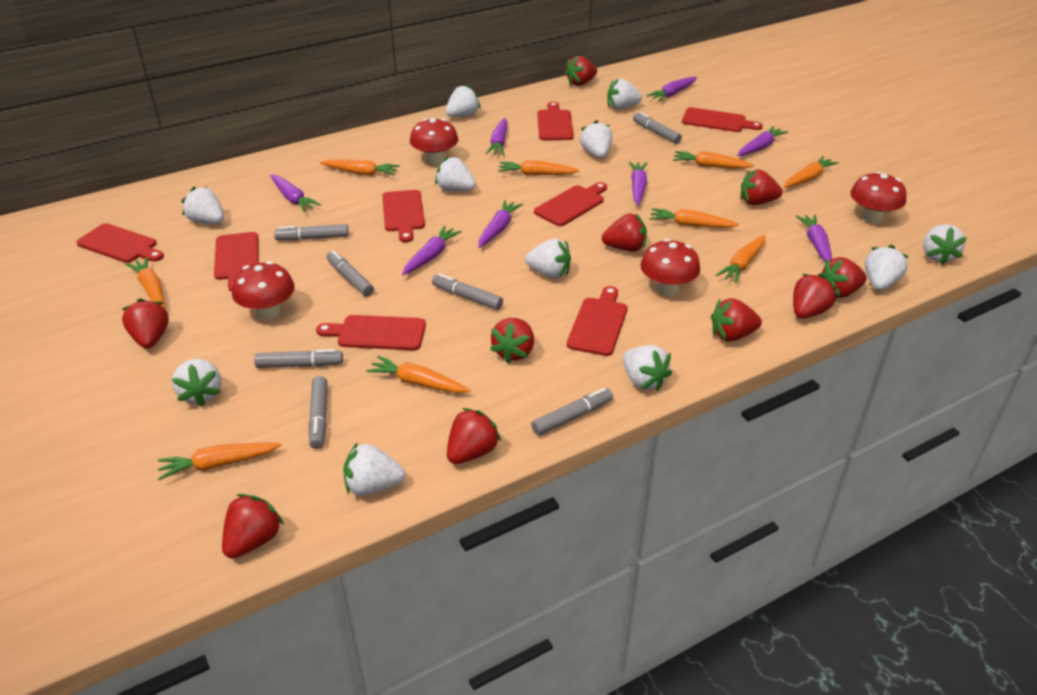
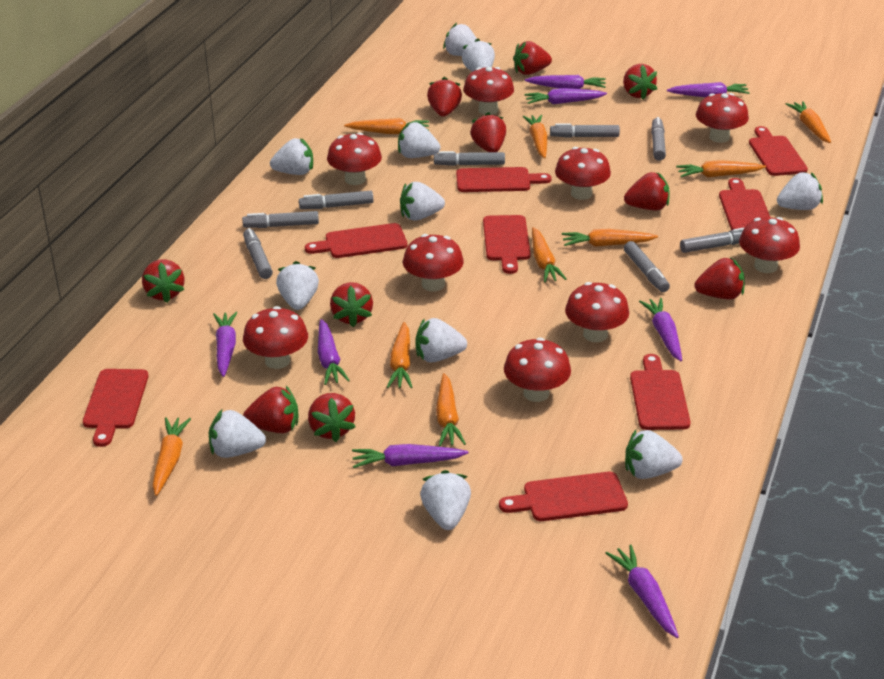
grey marker: 7 -> 8
red mushroom: 4 -> 9

